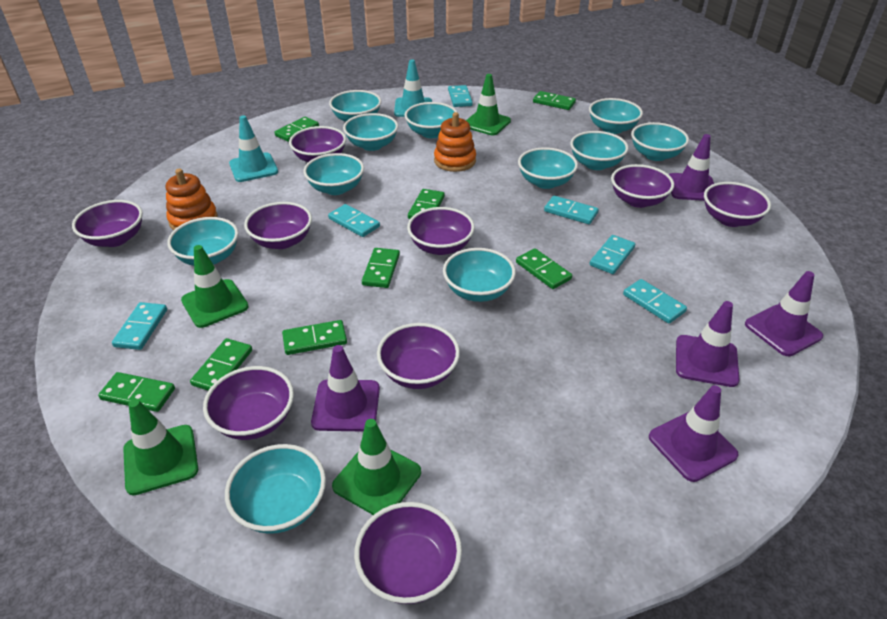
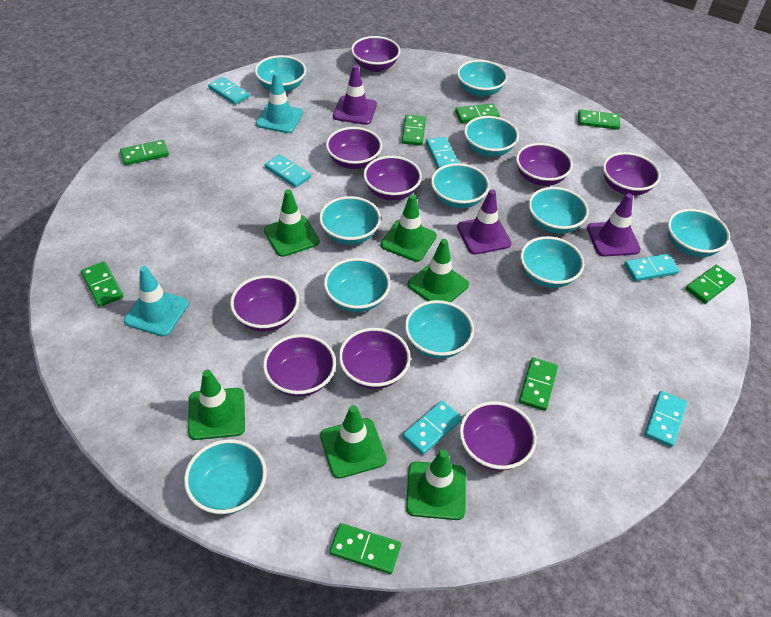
green traffic cone: 4 -> 6
orange stacking toy: 2 -> 0
purple traffic cone: 5 -> 3

